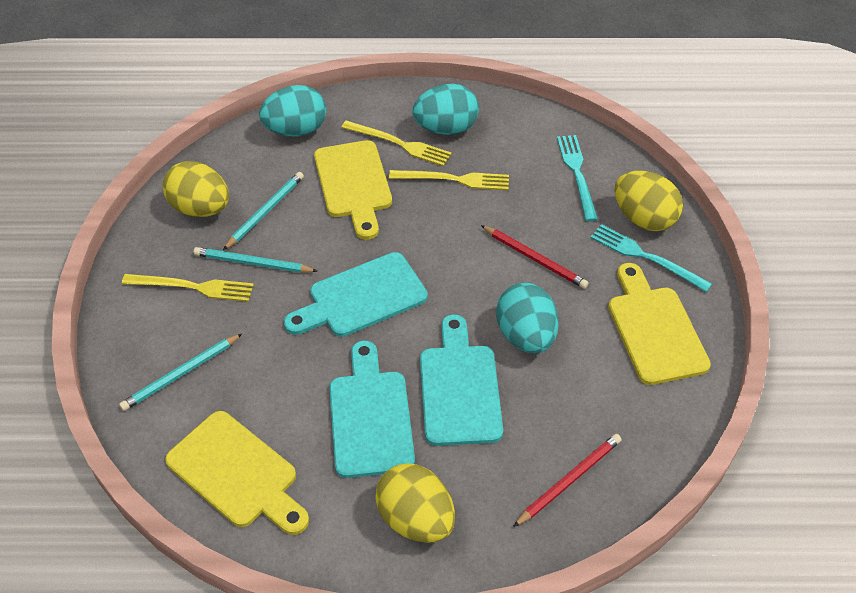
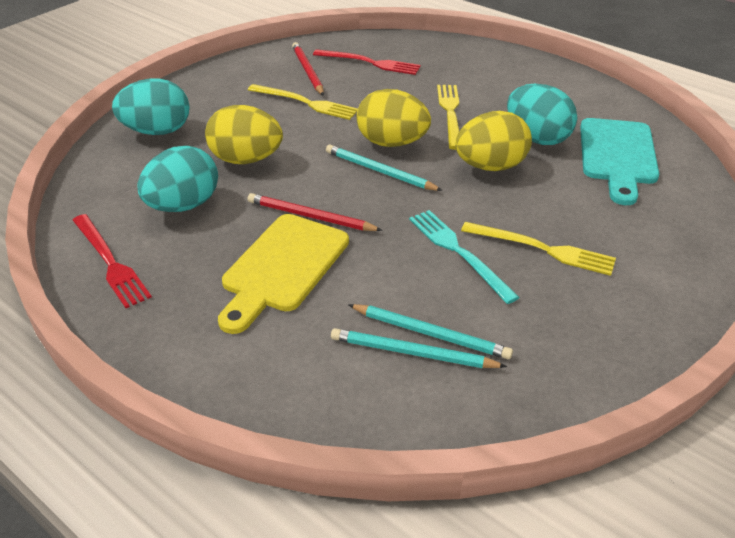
red fork: 0 -> 2
turquoise cutting board: 3 -> 1
turquoise fork: 2 -> 1
yellow cutting board: 3 -> 1

